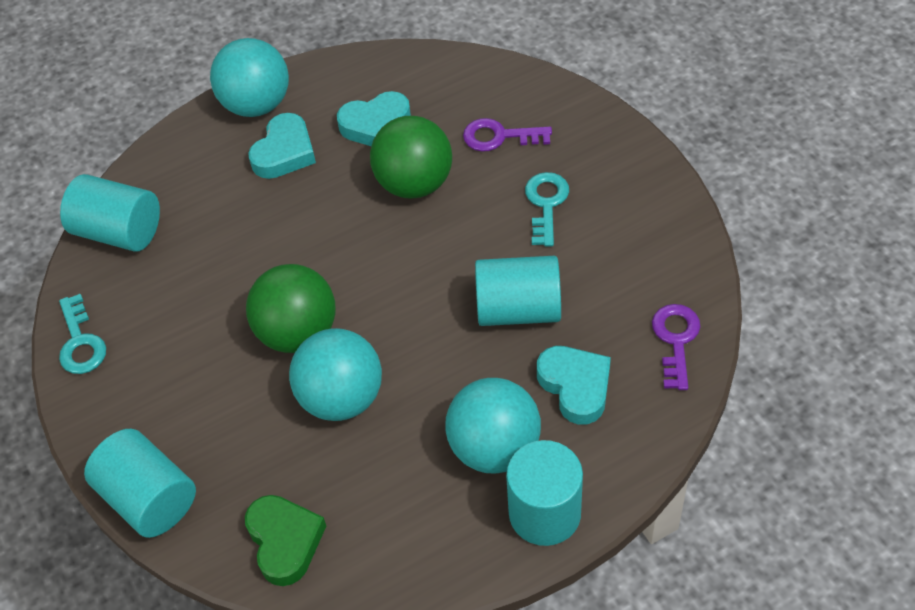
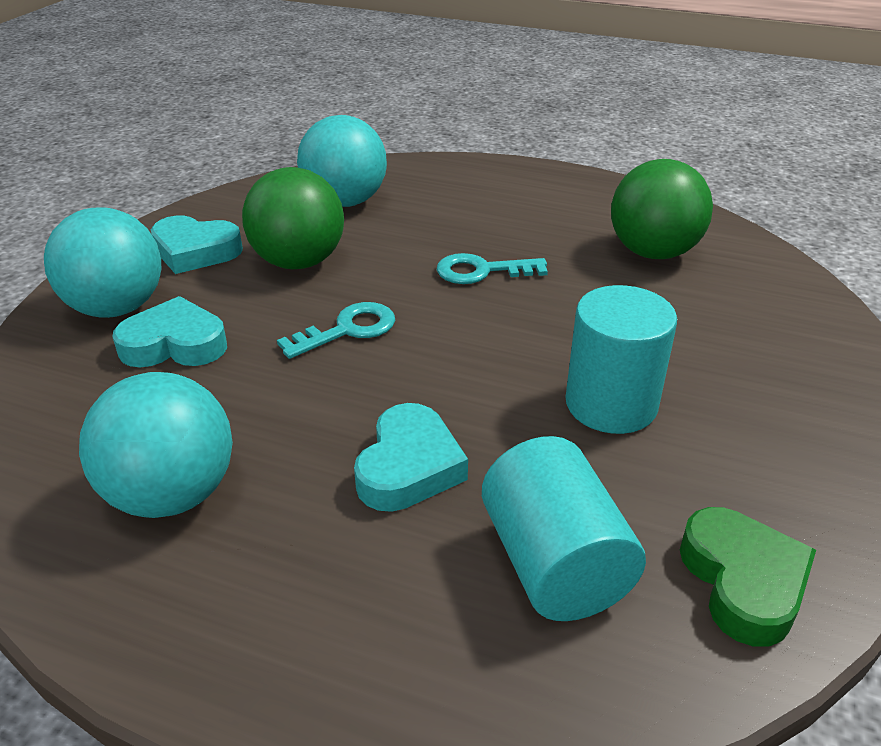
purple key: 2 -> 0
turquoise cylinder: 4 -> 2

